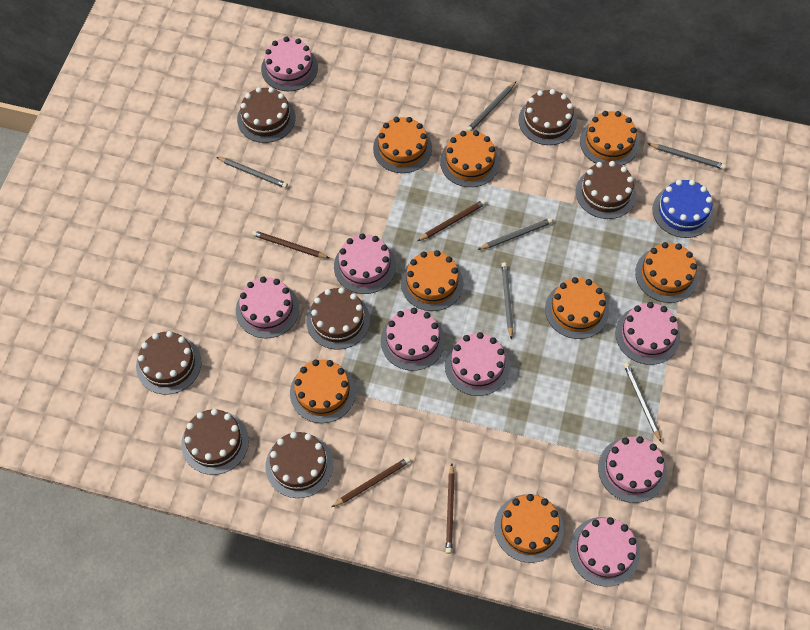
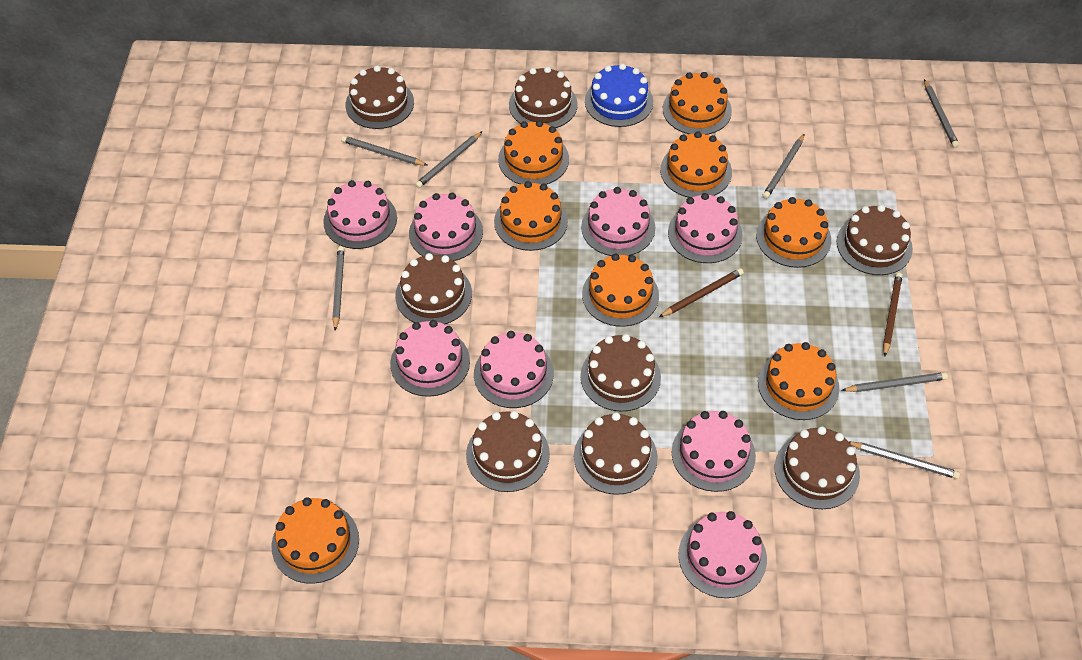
brown cake: 7 -> 8
brown pencil: 4 -> 2
grey pencil: 6 -> 7

